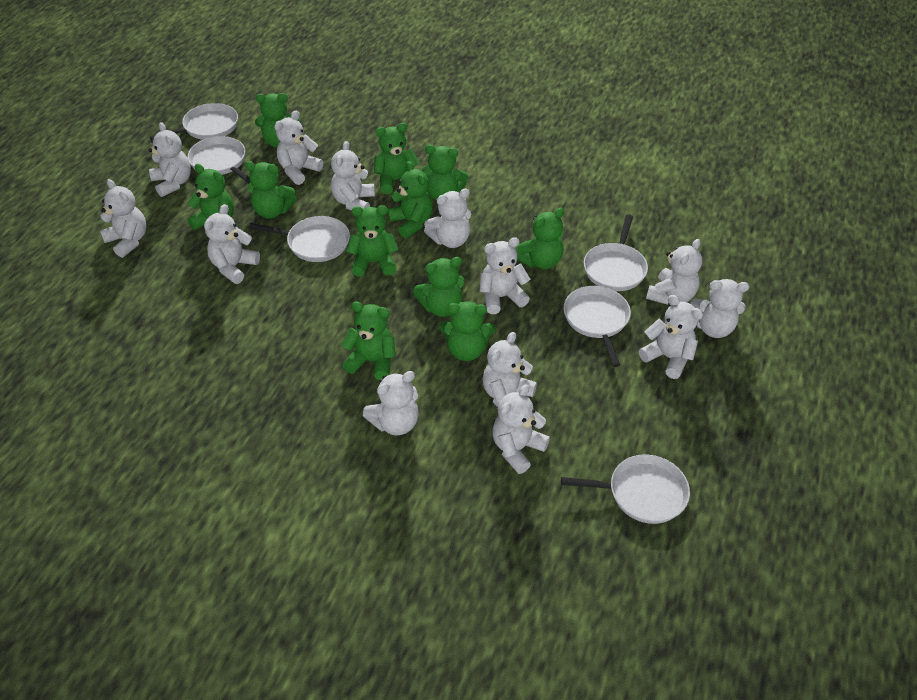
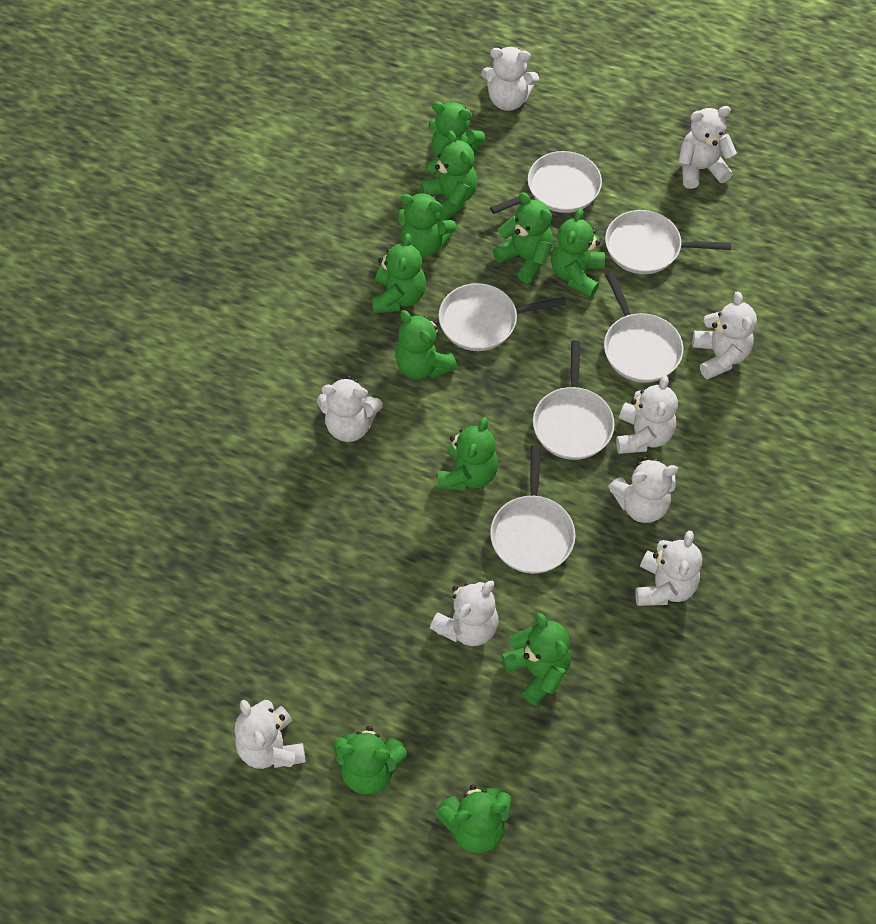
white teddy bear: 13 -> 9

